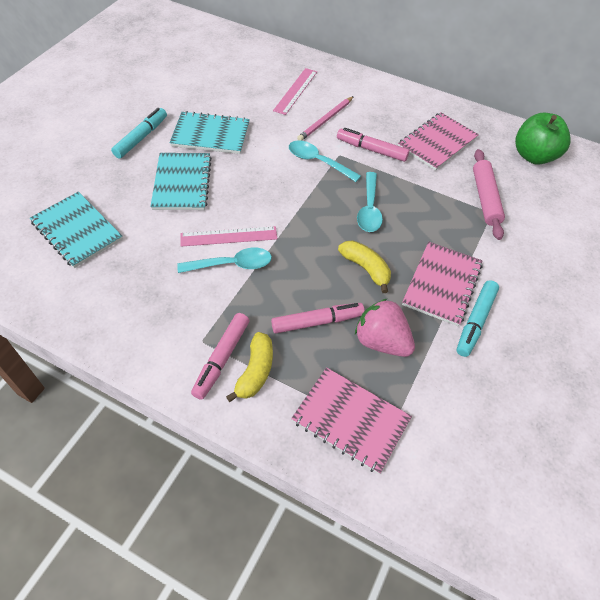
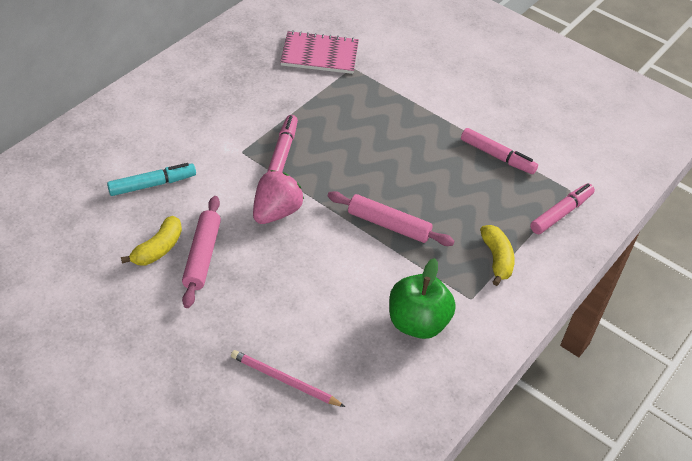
pink notebook: 3 -> 1
pink rolling pin: 1 -> 2
pink ruler: 2 -> 0
turquoise marker: 2 -> 1
turquoise notebook: 3 -> 0
turquoise spoon: 3 -> 0

